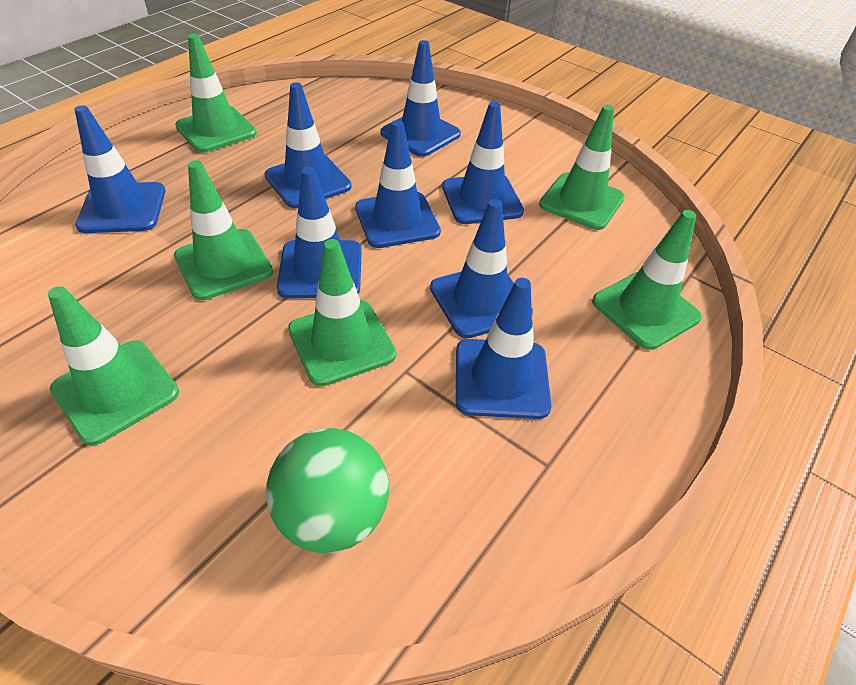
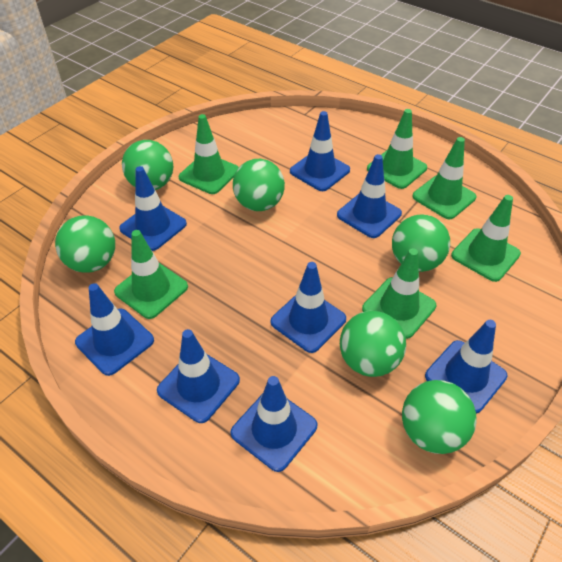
green ball: 1 -> 6

